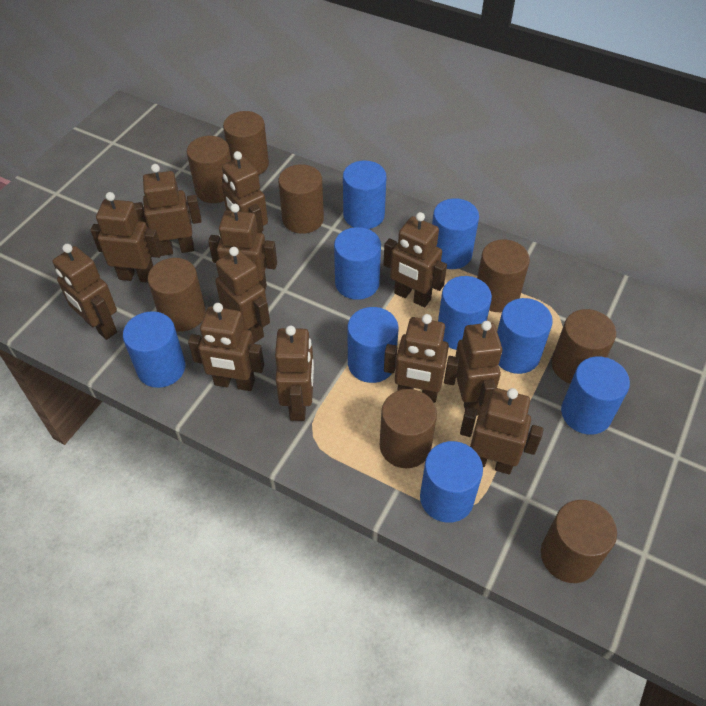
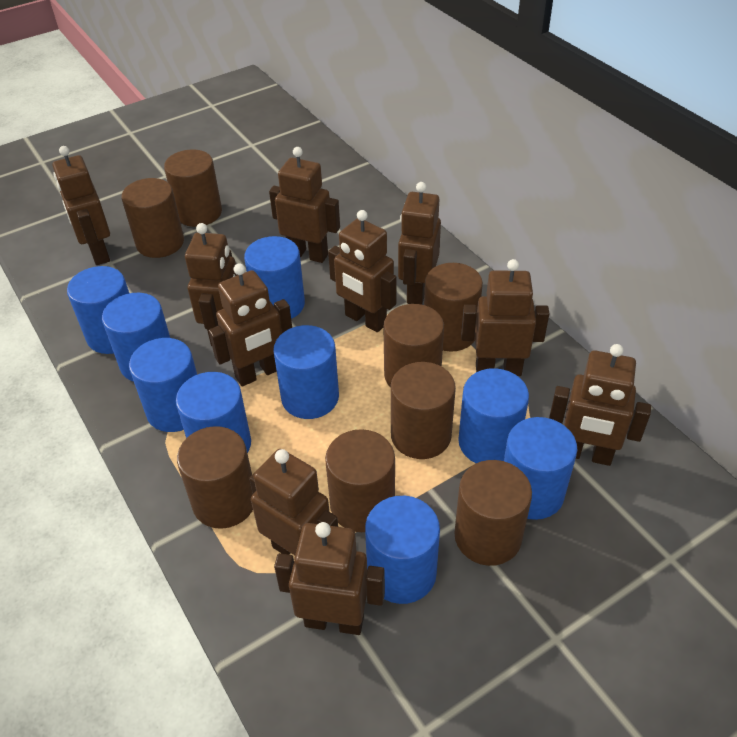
brown robot: 12 -> 10

